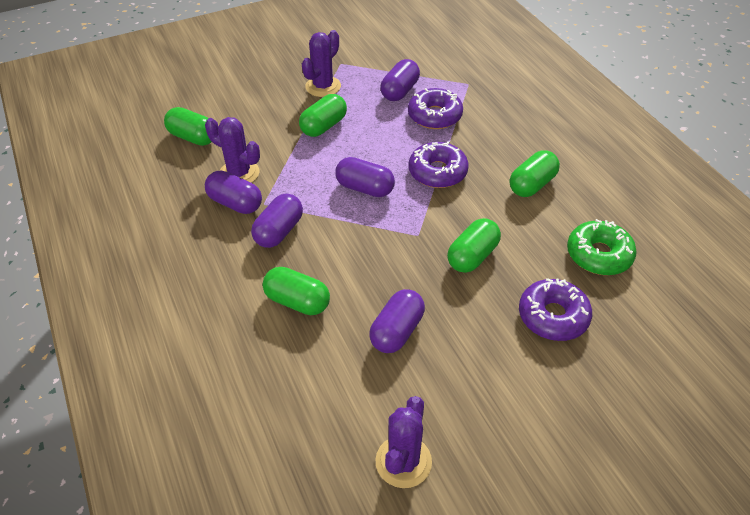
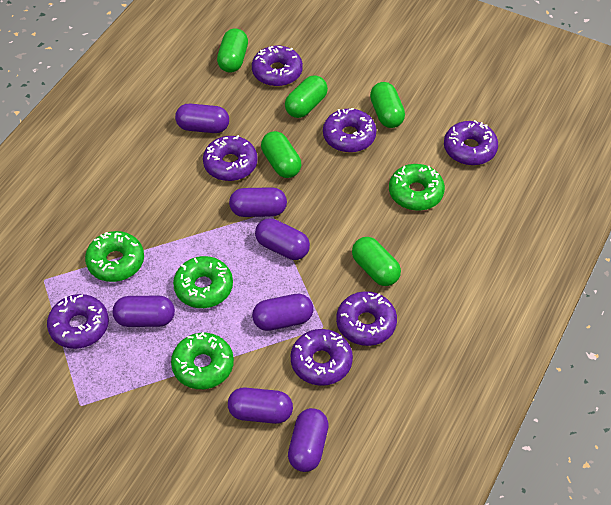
green donut: 1 -> 4
purple cactus: 3 -> 0
purple capsule: 5 -> 7
purple donut: 3 -> 7

